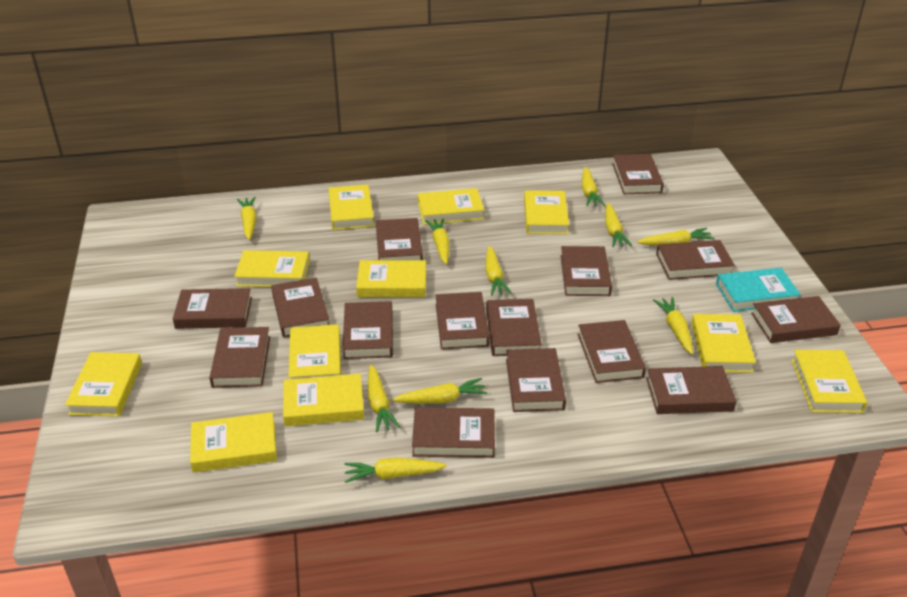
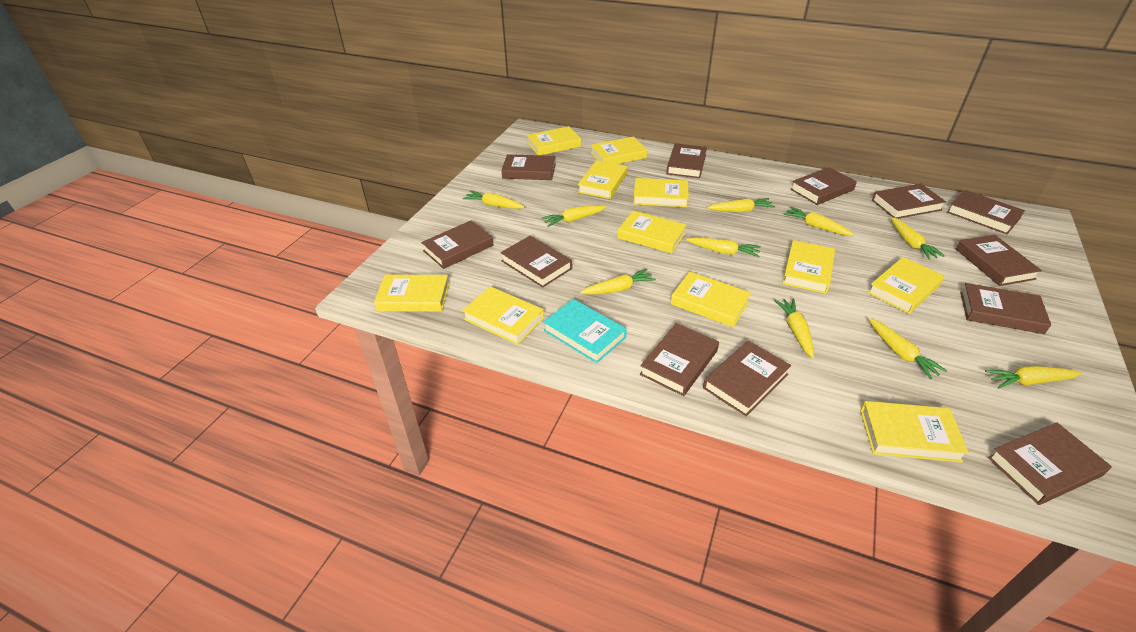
brown book: 15 -> 12

